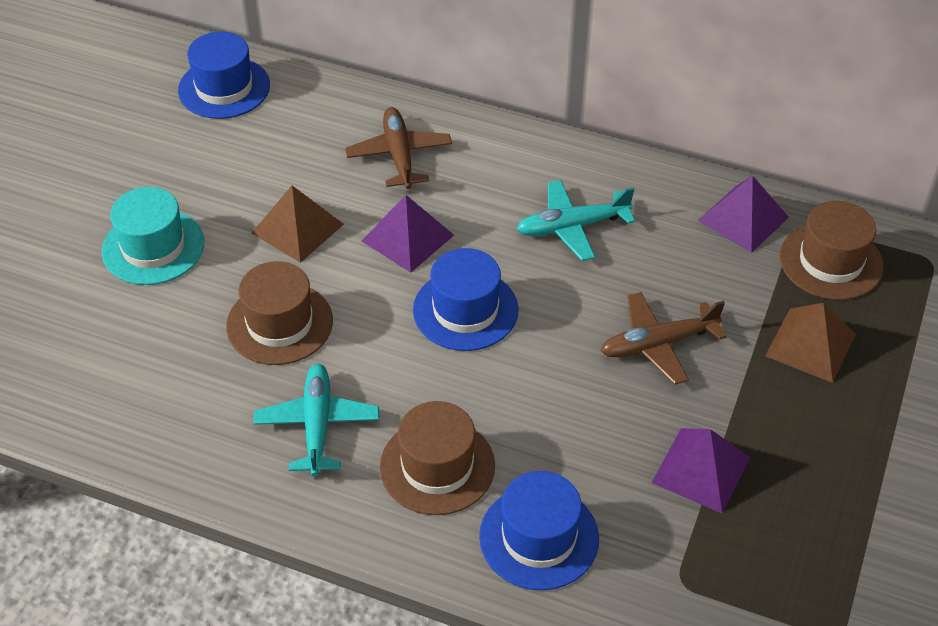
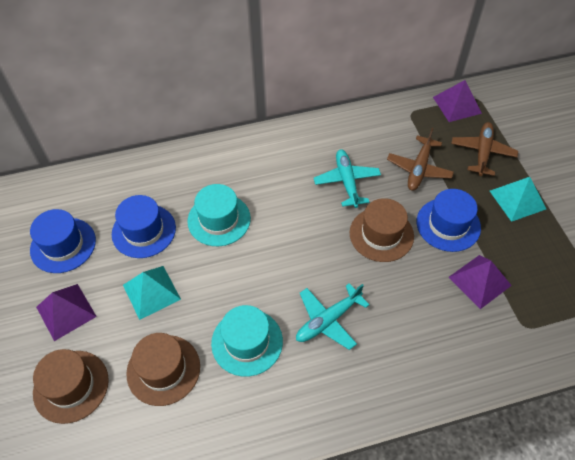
brown pyramid: 2 -> 0
turquoise hat: 1 -> 2
turquoise pyramid: 0 -> 2

